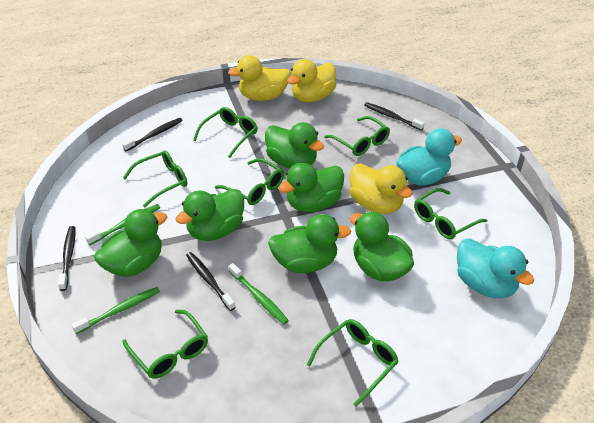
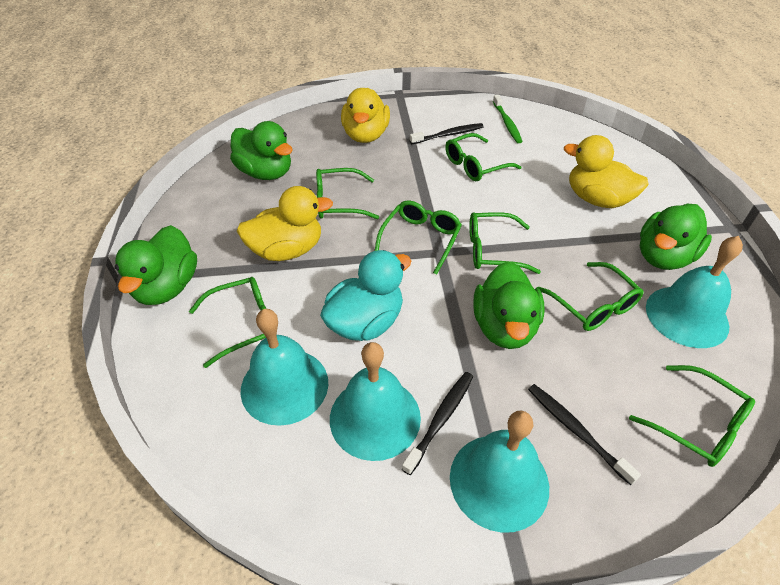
black toothbrush: 4 -> 3
green duck: 6 -> 4
green toothbrush: 3 -> 1
turquoise bell: 0 -> 4
turquoise duck: 2 -> 1

